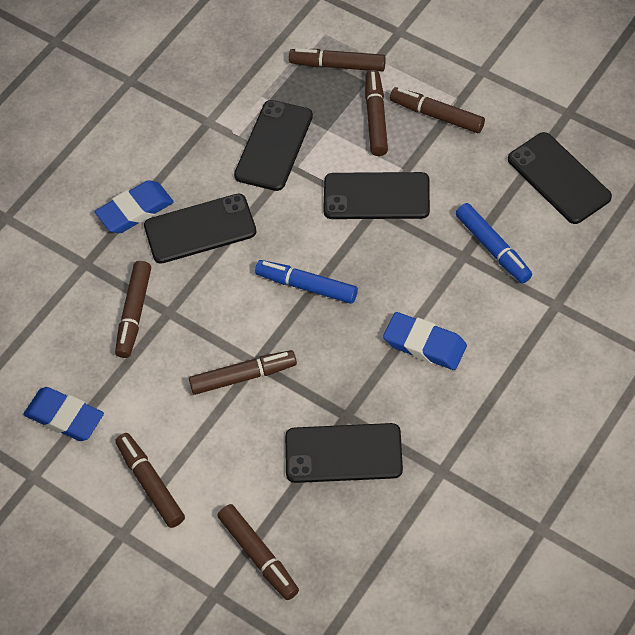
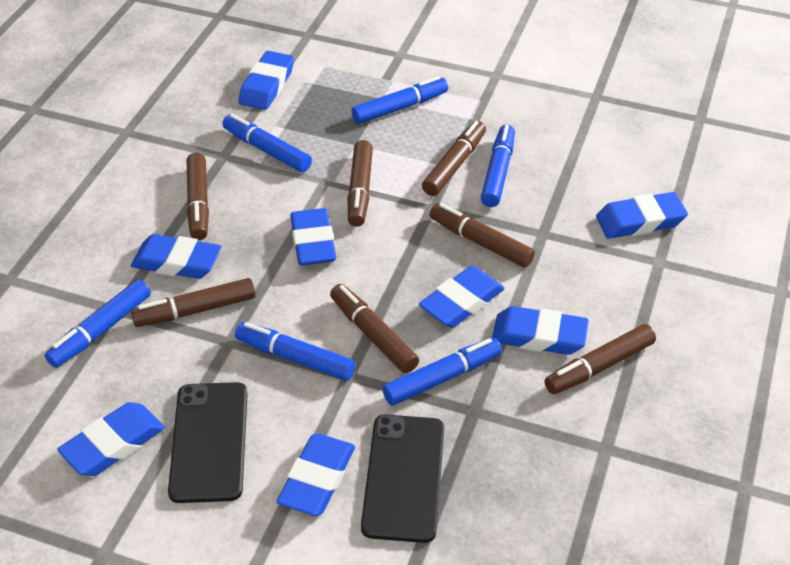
black phone: 5 -> 2
blue eraser: 3 -> 8
blue marker: 2 -> 6

